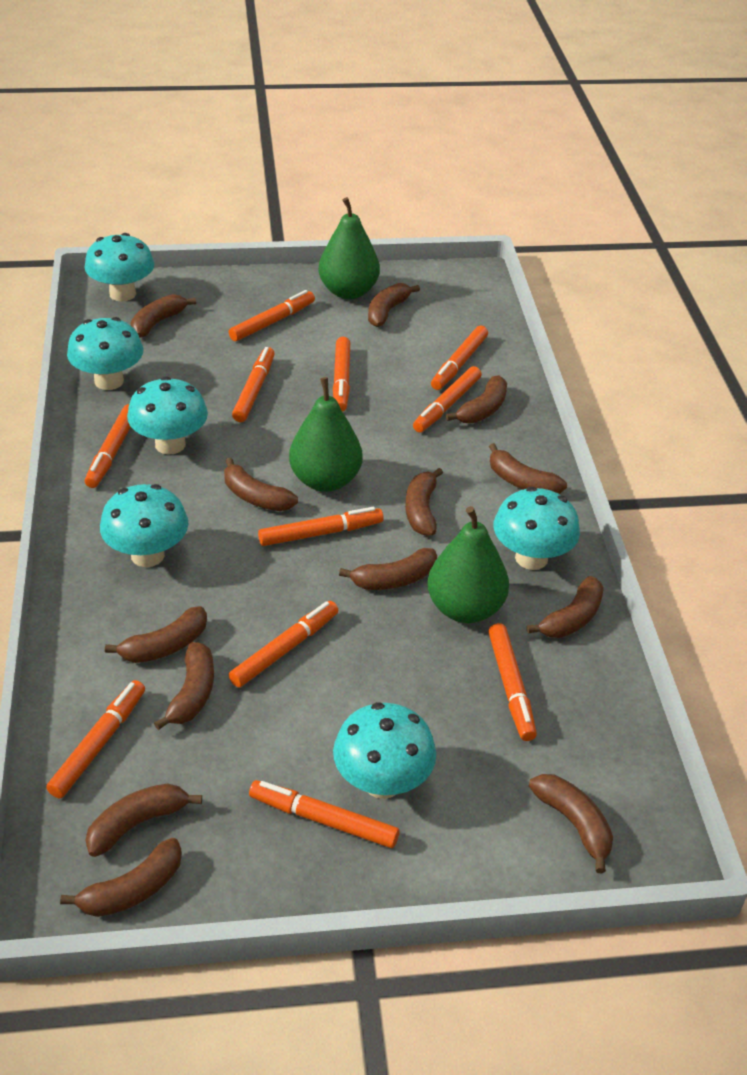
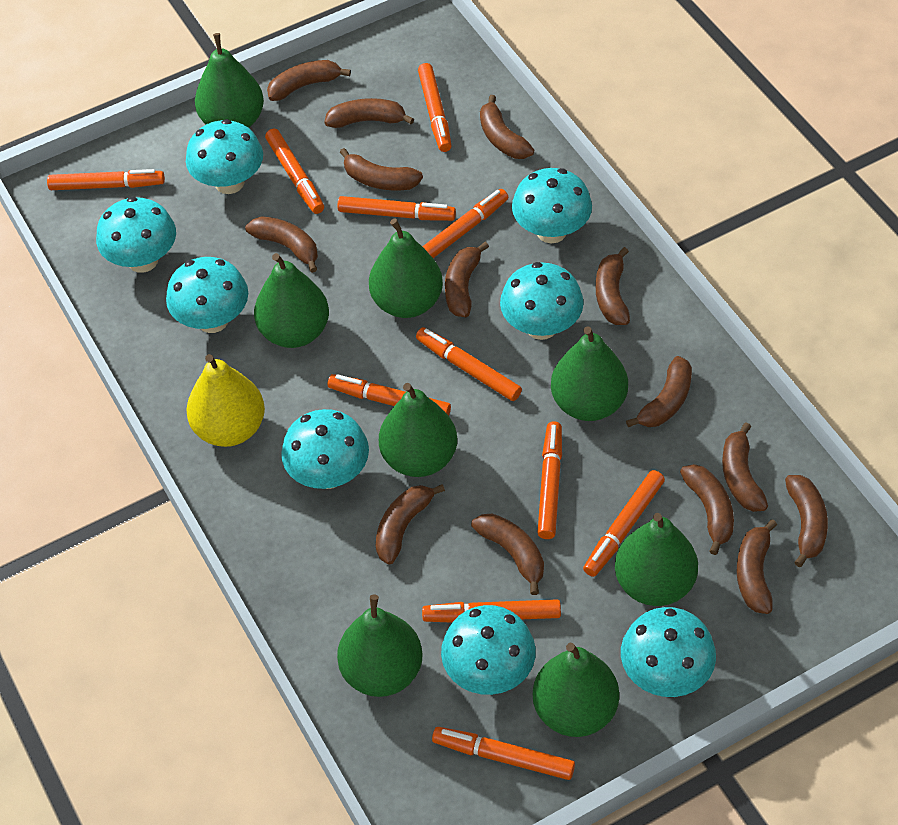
brown banana: 13 -> 14
green pear: 3 -> 8
turquoise mushroom: 6 -> 8
yellow pear: 0 -> 1

